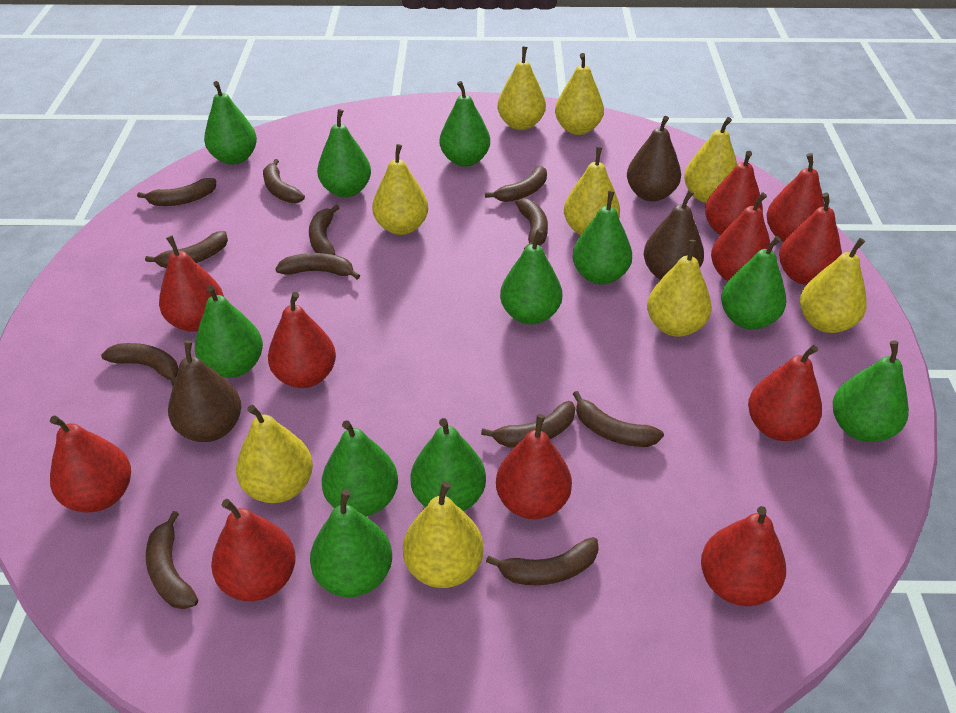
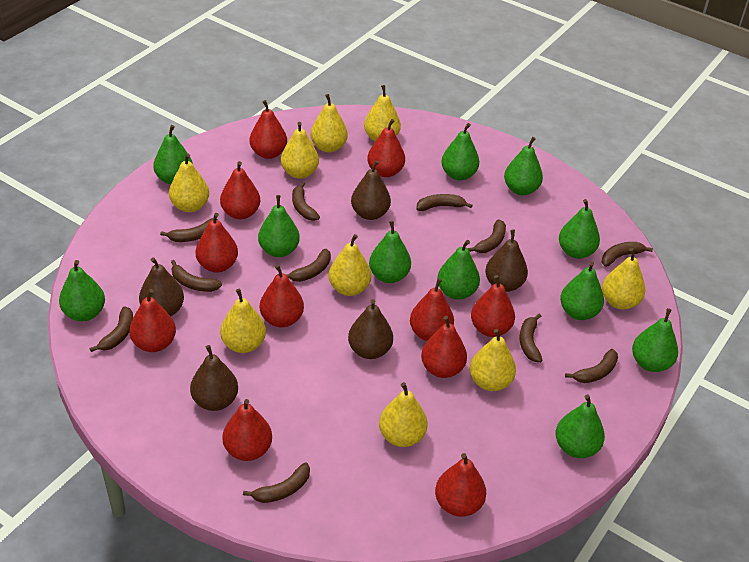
brown banana: 12 -> 11
brown pear: 3 -> 5

